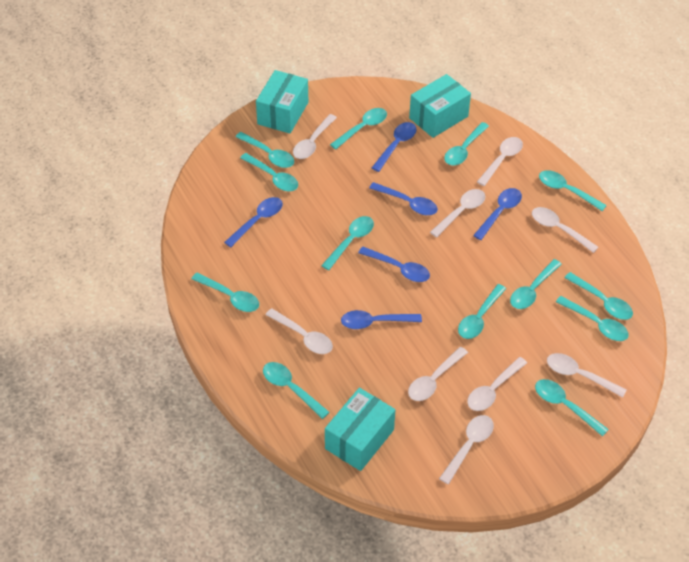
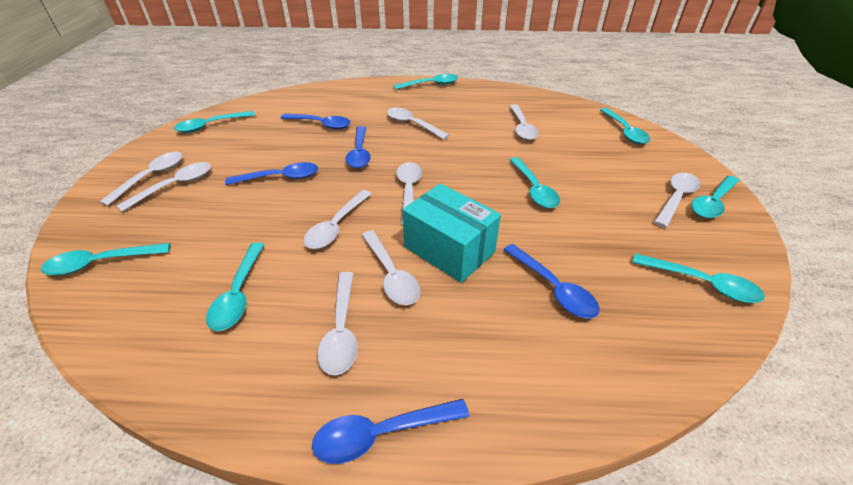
blue spoon: 6 -> 5
turquoise box: 3 -> 1
turquoise spoon: 13 -> 8

